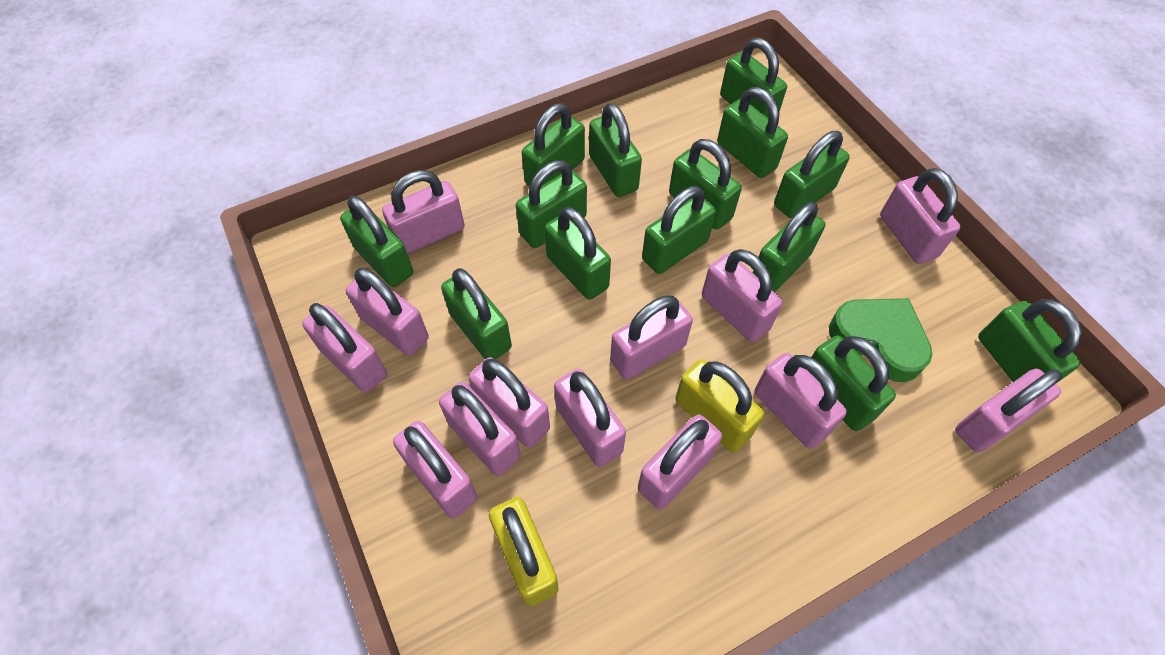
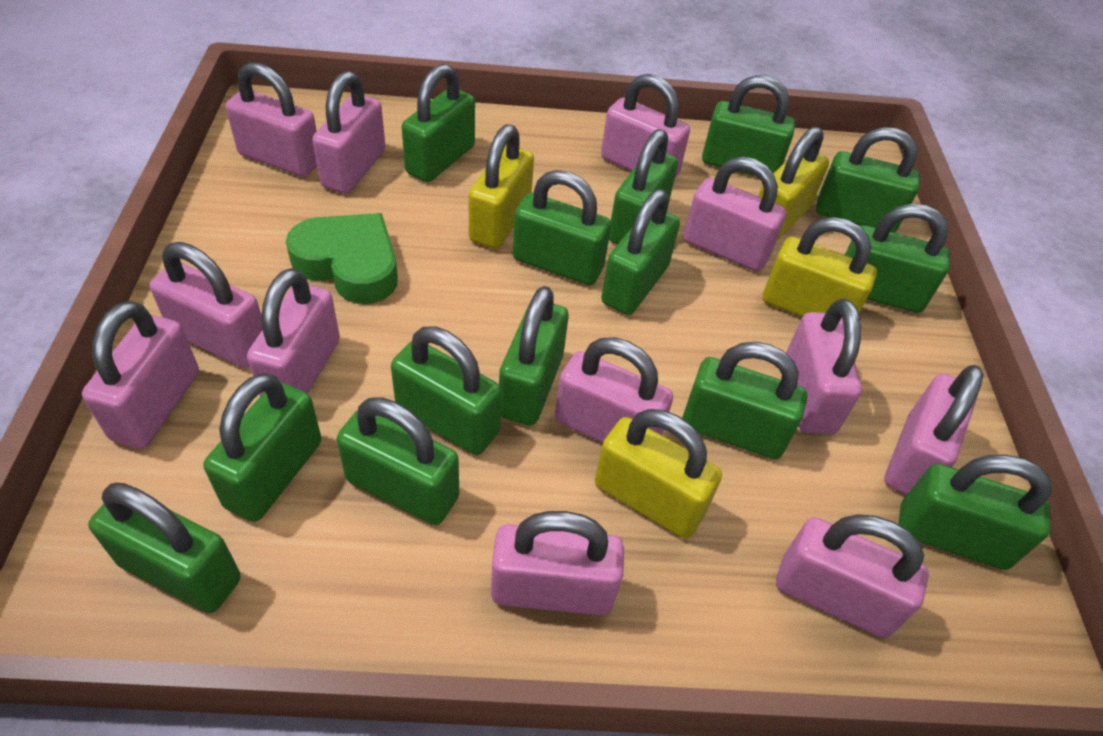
pink padlock: 13 -> 12
yellow padlock: 2 -> 4

